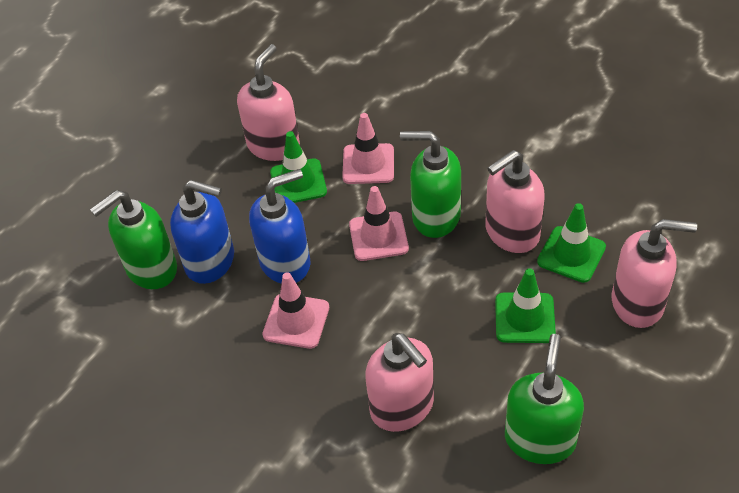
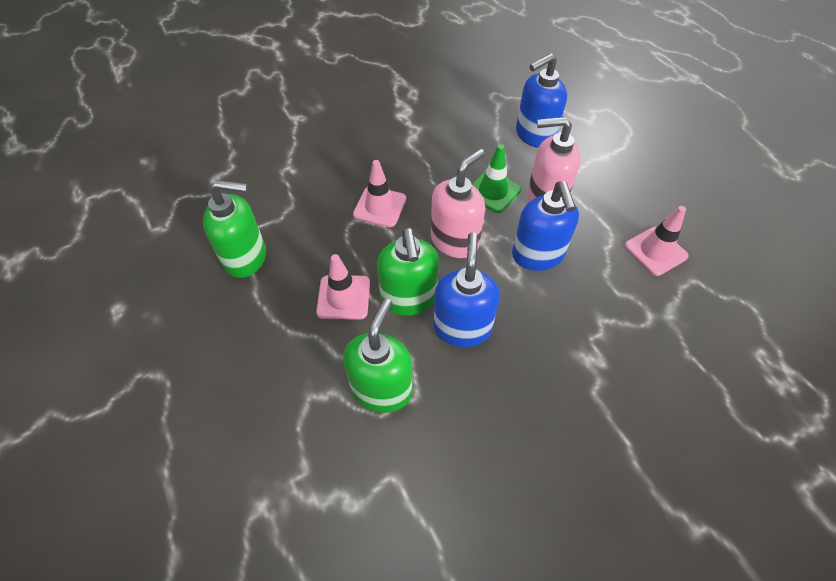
blue soap dispenser: 2 -> 3
green traffic cone: 3 -> 1
pink soap dispenser: 4 -> 2

